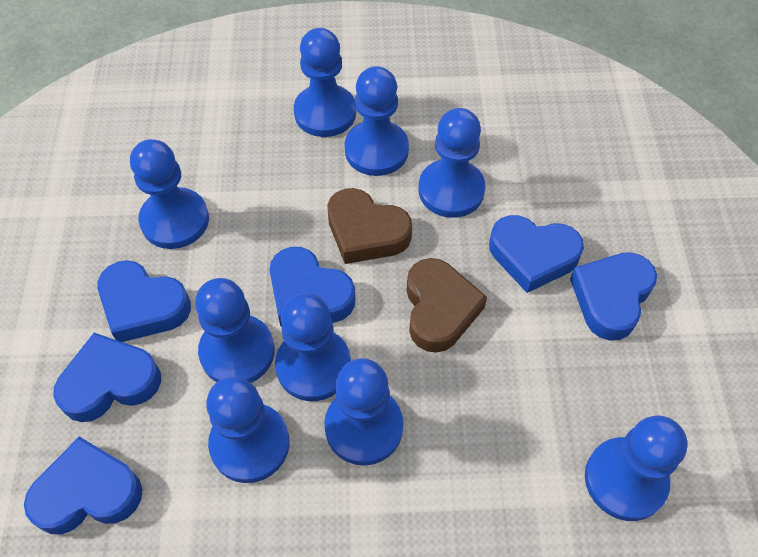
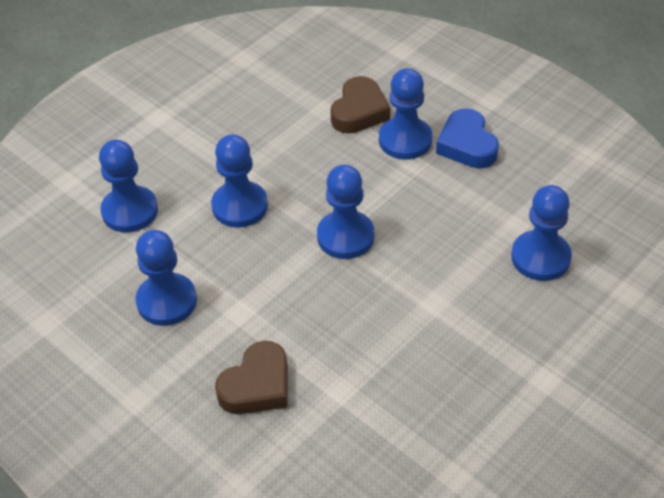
blue heart: 6 -> 1
blue pawn: 9 -> 6

